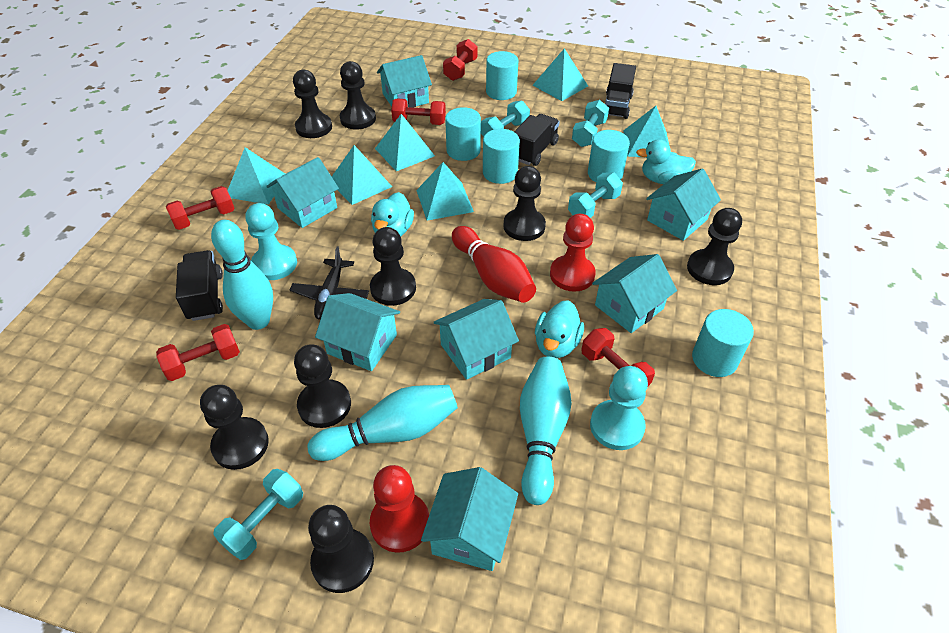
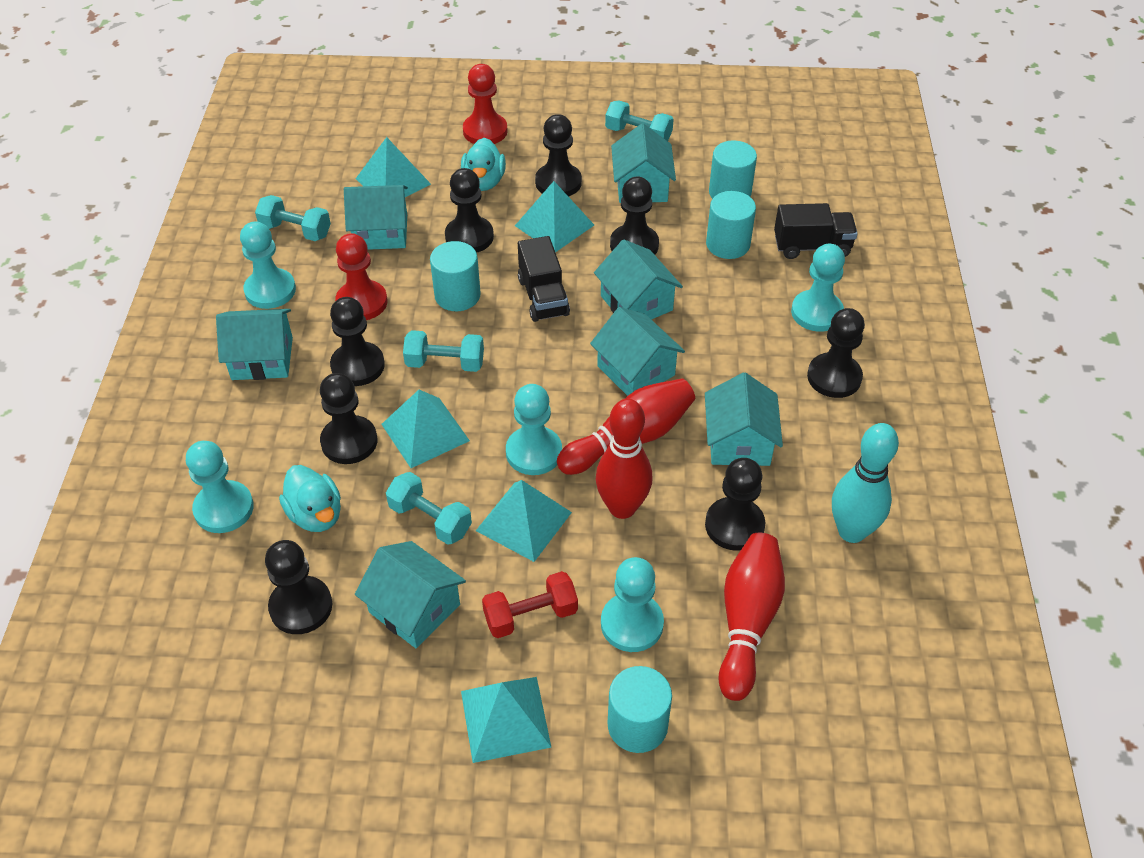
black plane: 1 -> 0
black truck: 3 -> 2
red bowling pin: 1 -> 3
red dumbbell: 5 -> 1
turquoise bowling pin: 3 -> 1
turquoise cylinder: 5 -> 4
turquoise duck: 3 -> 2
turquoise pawn: 2 -> 5
turquoise pyramid: 6 -> 5

